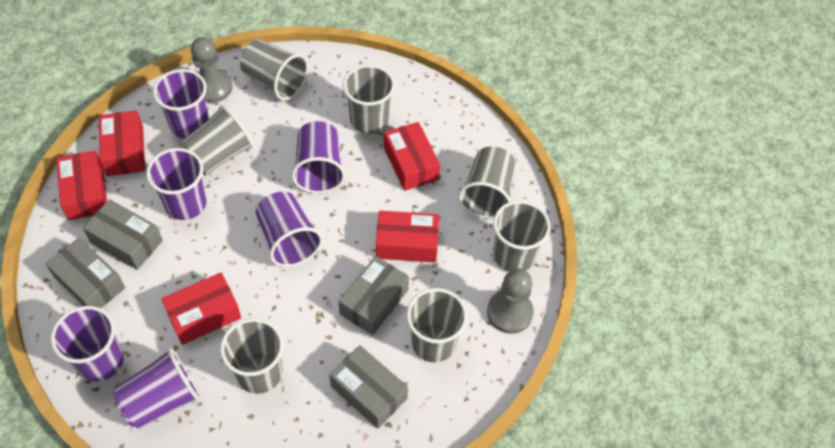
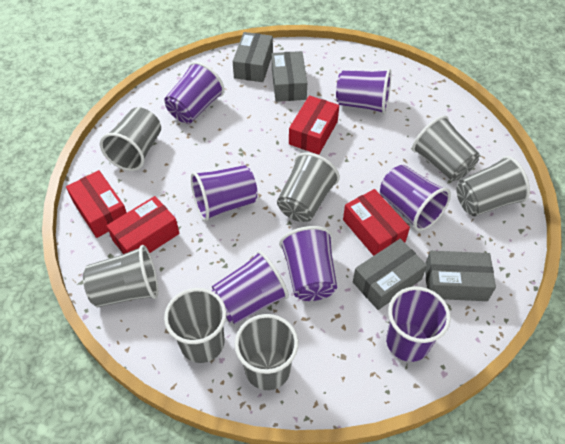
grey pawn: 2 -> 0
purple cup: 6 -> 7
red box: 5 -> 4

